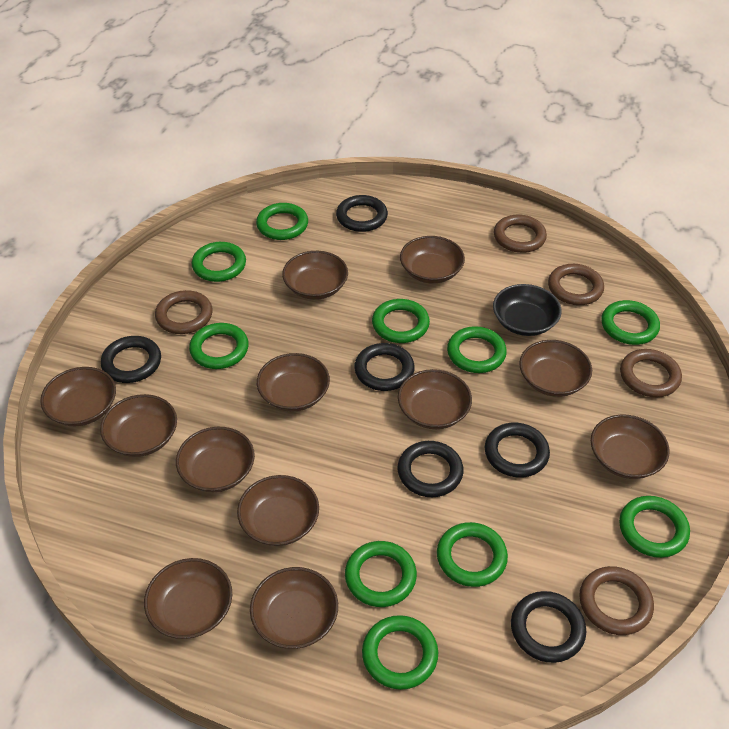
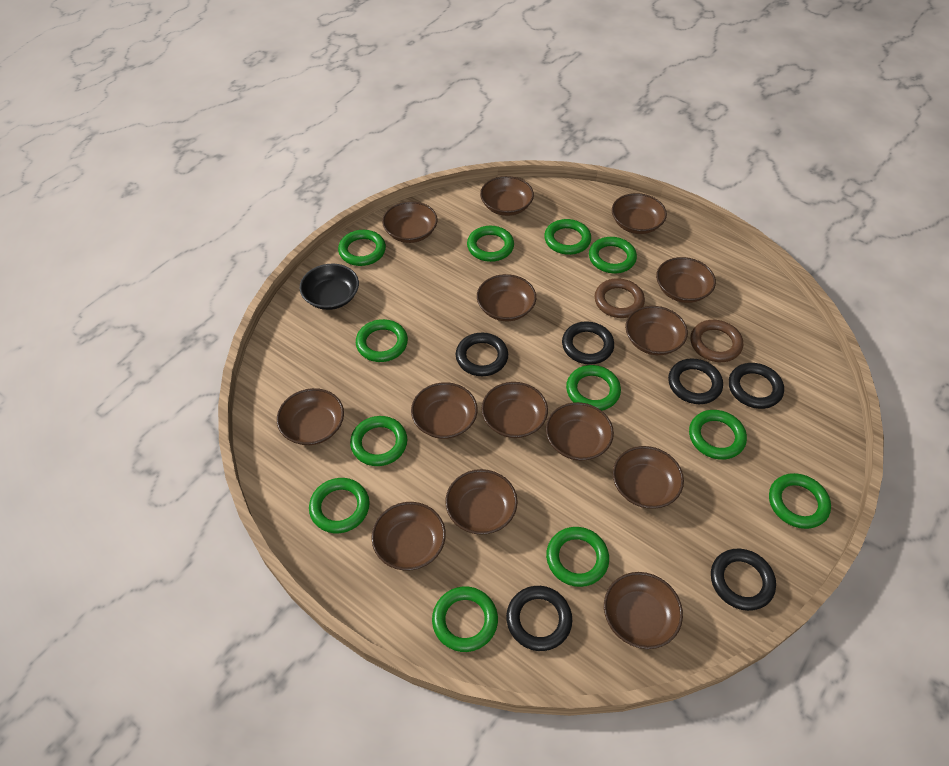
brown bowl: 12 -> 14
brown ring: 5 -> 2
green ring: 10 -> 12

